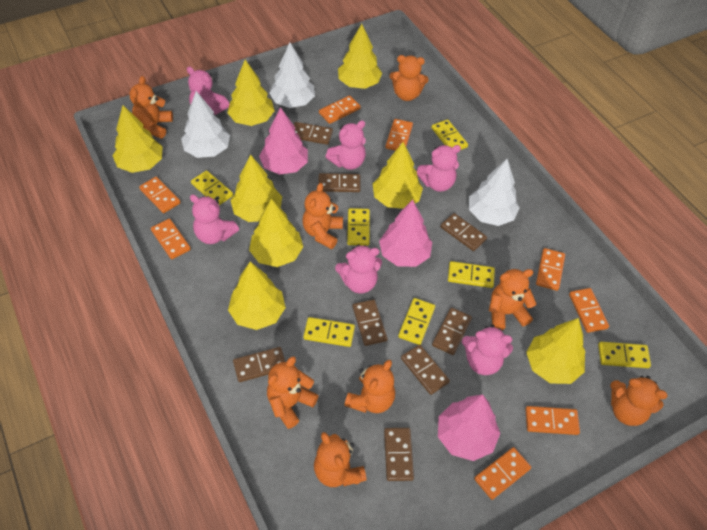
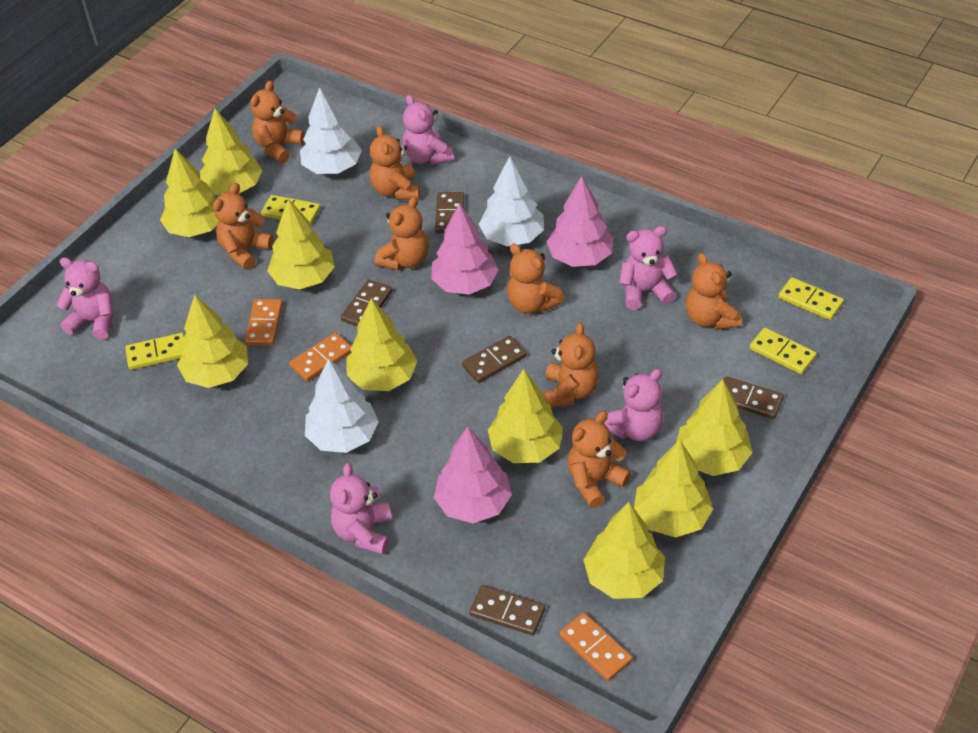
brown domino: 8 -> 5
orange domino: 8 -> 3
pink teddy bear: 6 -> 5
yellow domino: 7 -> 4
yellow tree: 8 -> 9

